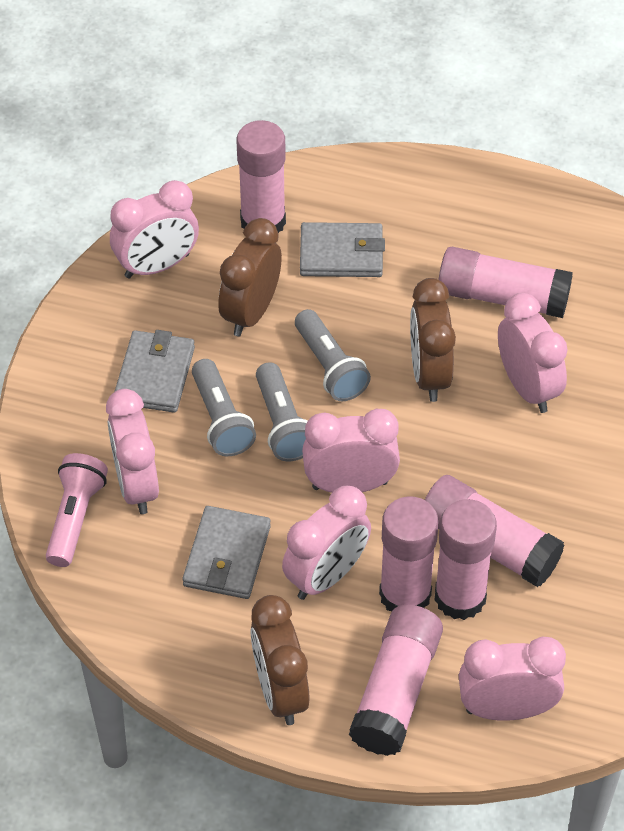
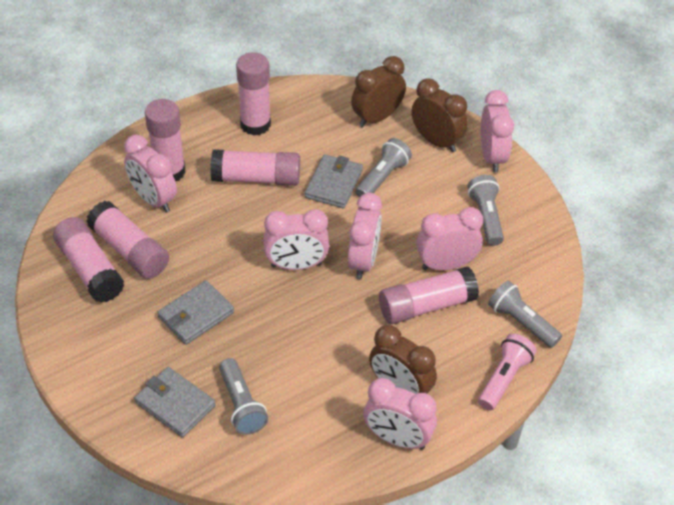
grey flashlight: 3 -> 4

